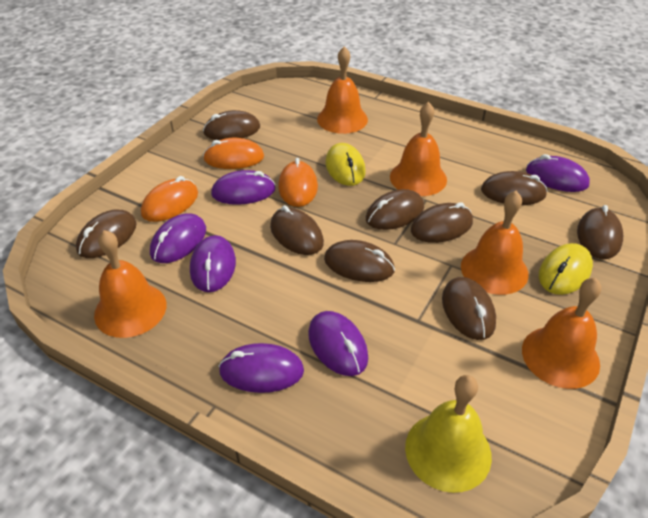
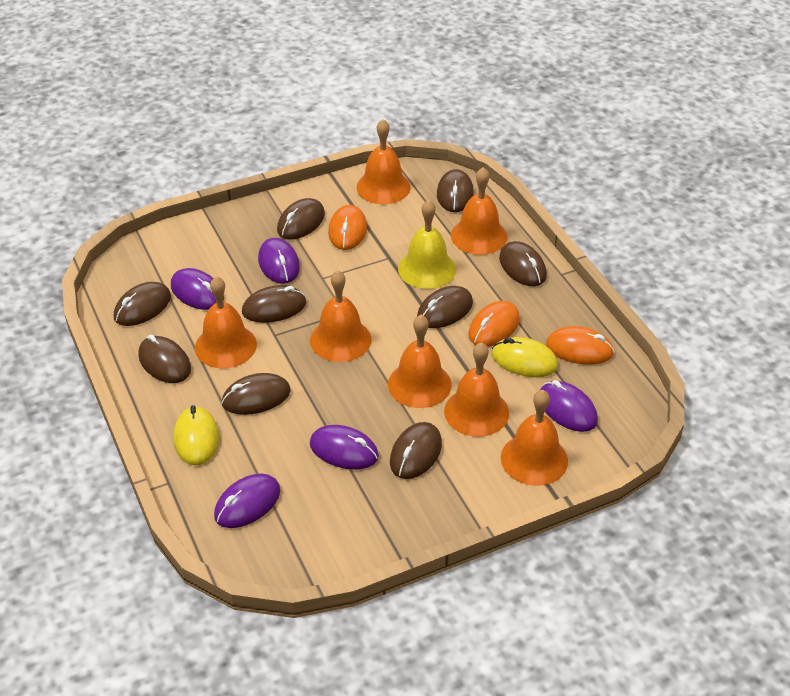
orange bell: 5 -> 7
purple mouse: 6 -> 5

